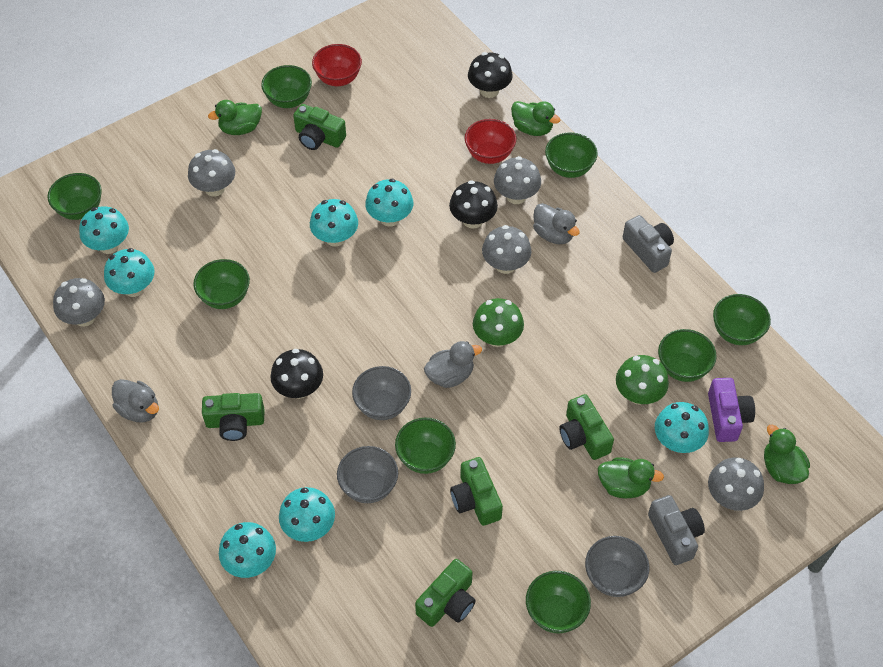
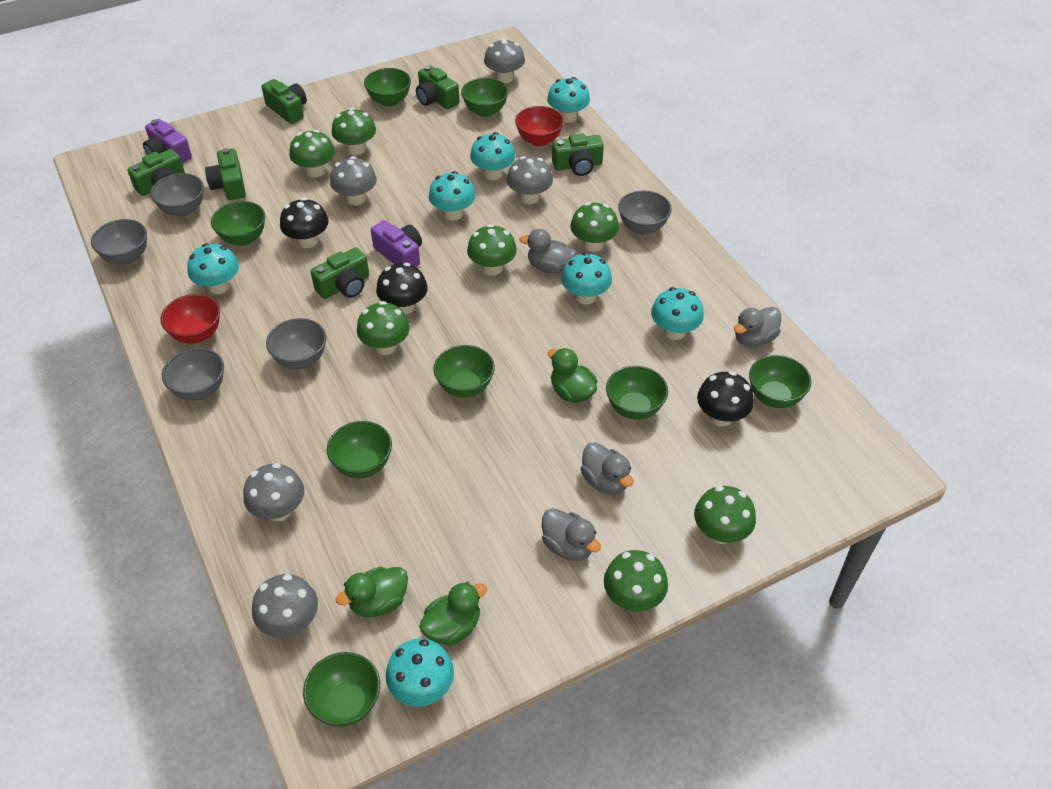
green camera: 5 -> 6
green duck: 4 -> 3
green mushroom: 2 -> 7
grey bowl: 3 -> 5
grey camera: 2 -> 0
grey duck: 3 -> 4
purple camera: 1 -> 2

